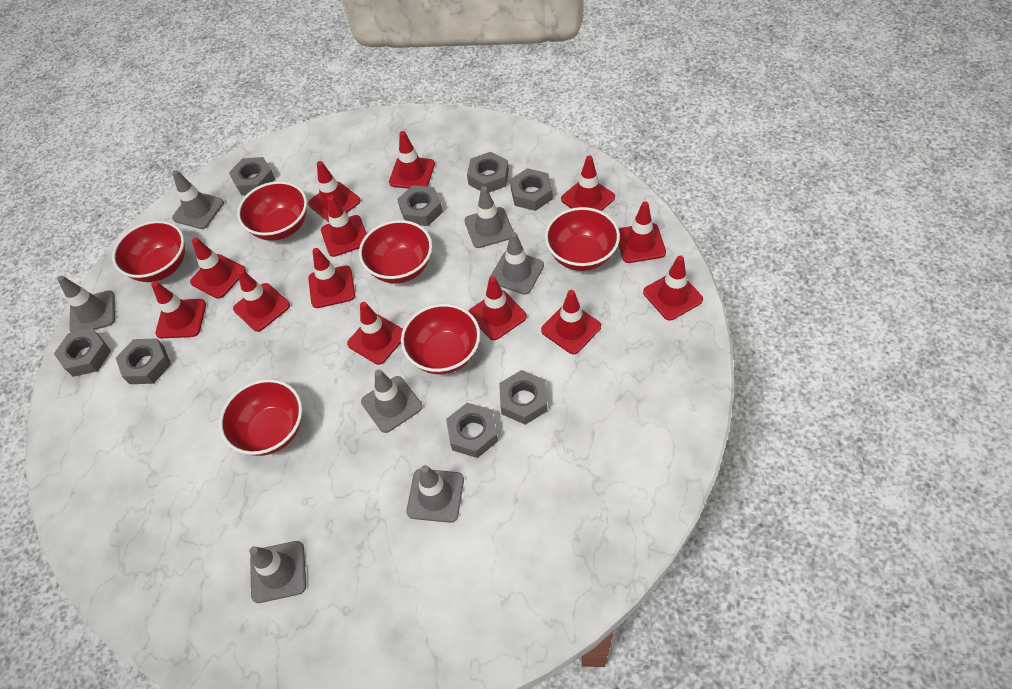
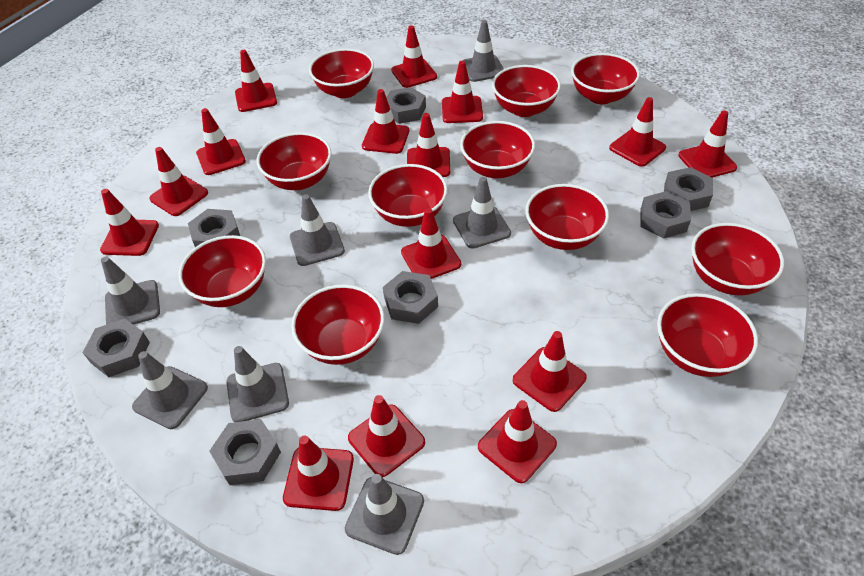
grey nut: 8 -> 7
red bowl: 6 -> 11
red traffic cone: 13 -> 15

